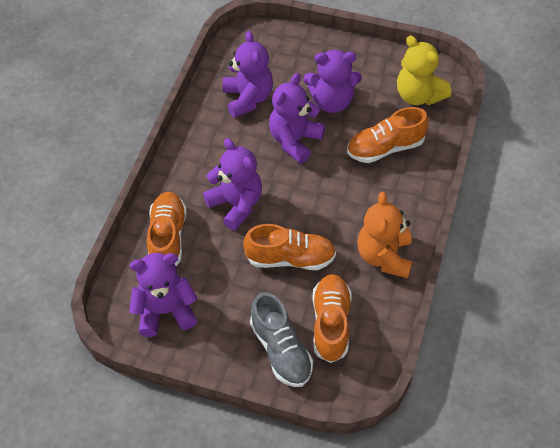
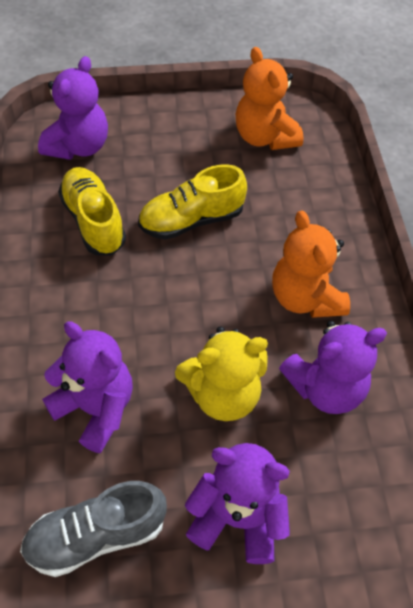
orange shoe: 4 -> 0
orange teddy bear: 1 -> 2
purple teddy bear: 5 -> 4
yellow shoe: 0 -> 2

